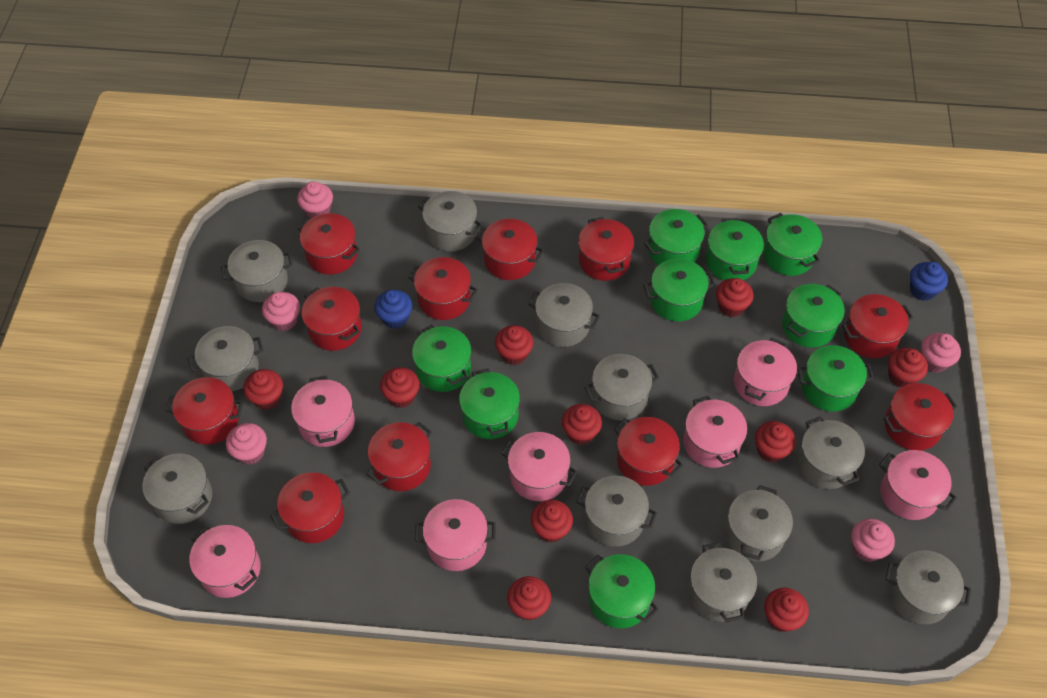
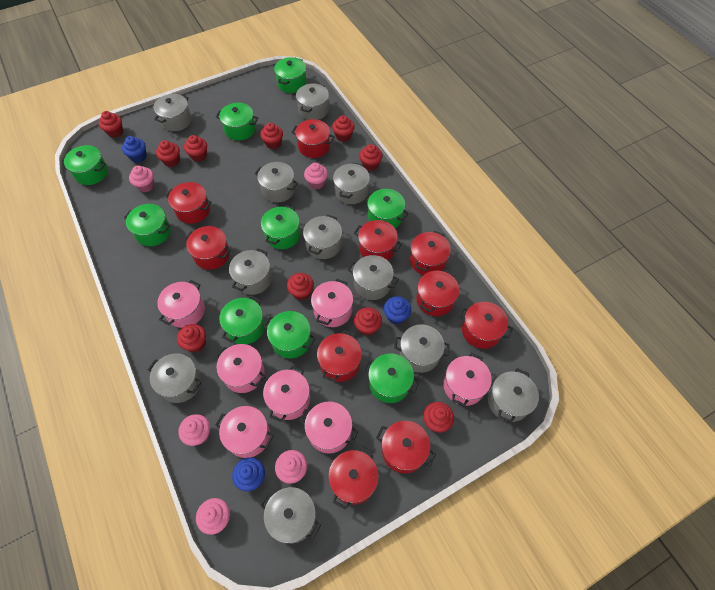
blue cupcake: 2 -> 3
red pot: 11 -> 10

